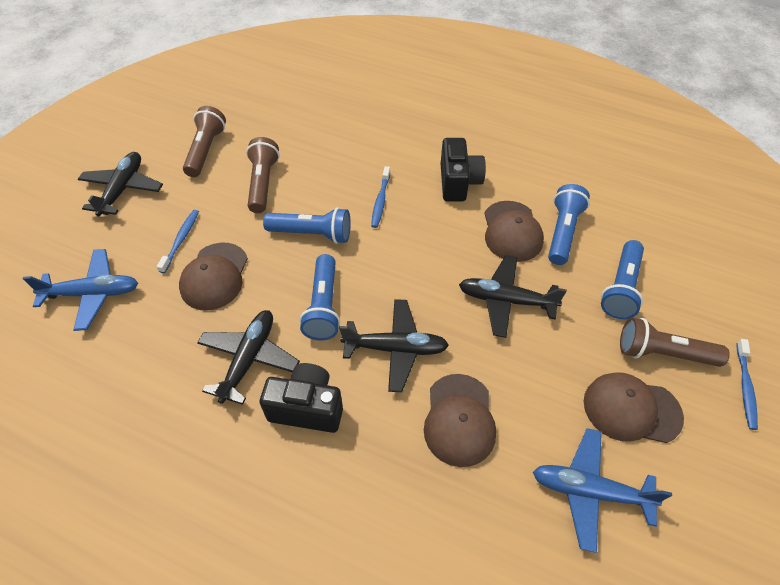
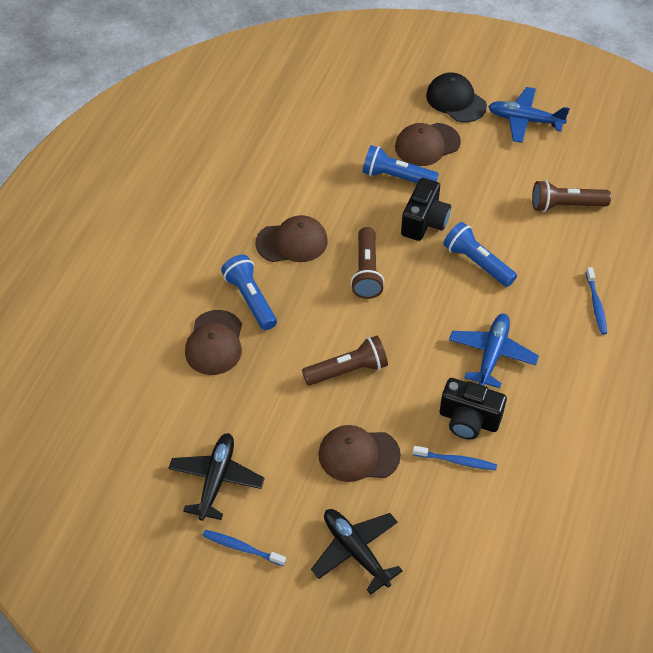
black cap: 0 -> 1
black plane: 4 -> 2
blue flashlight: 4 -> 3

